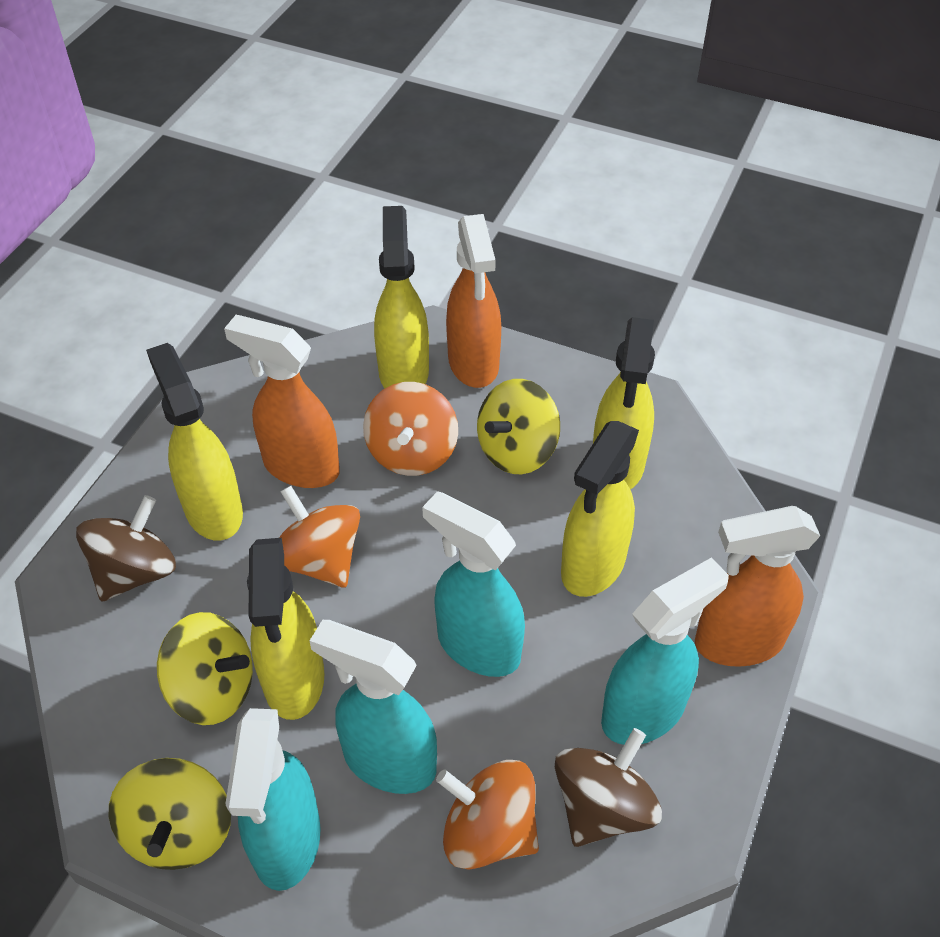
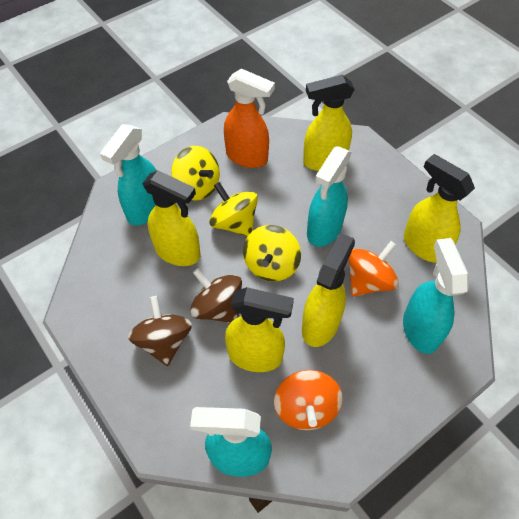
orange spinning top: 3 -> 2
orange spray bottle: 3 -> 1

